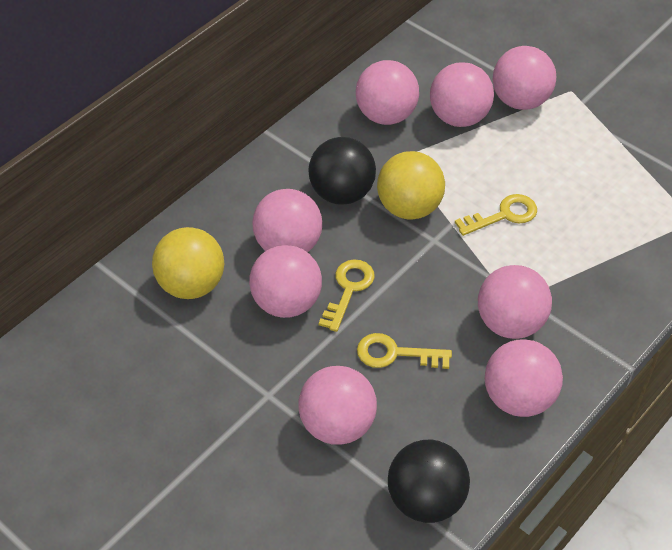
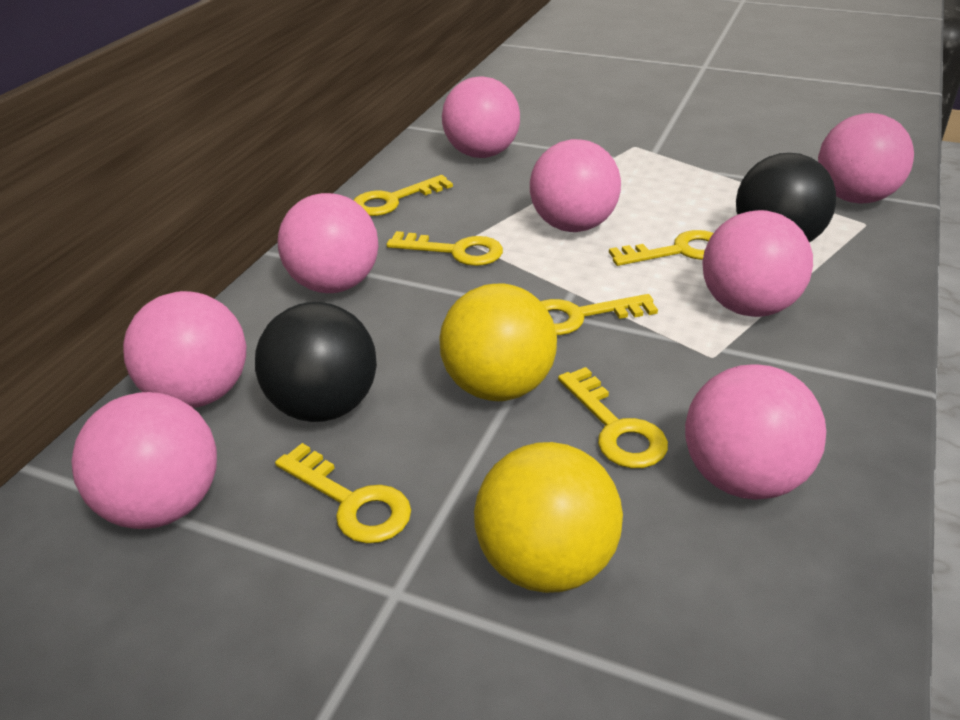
yellow key: 3 -> 6

